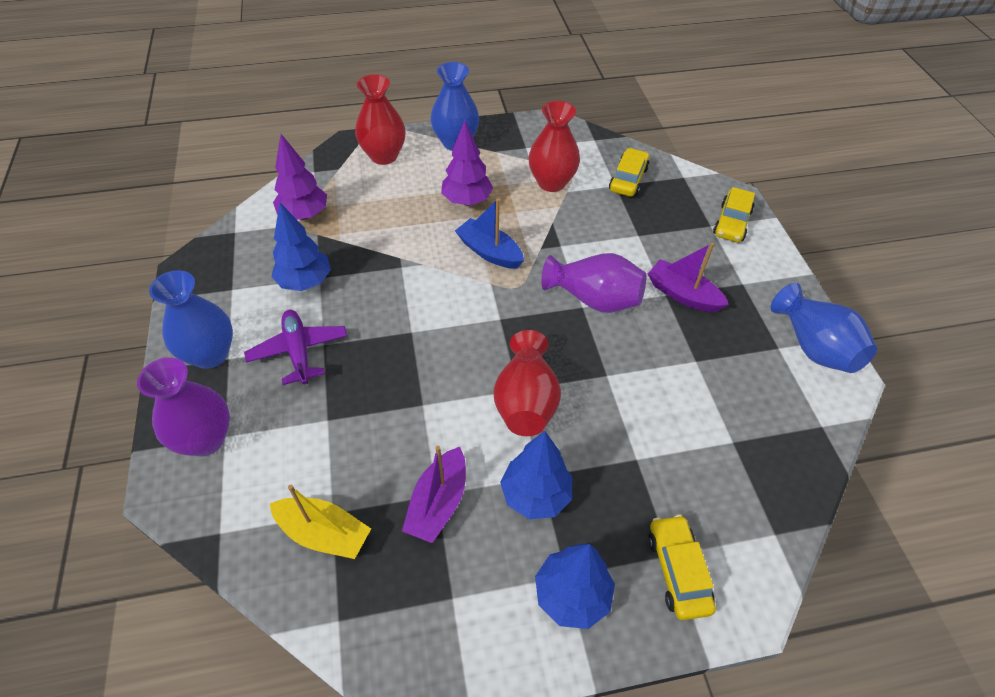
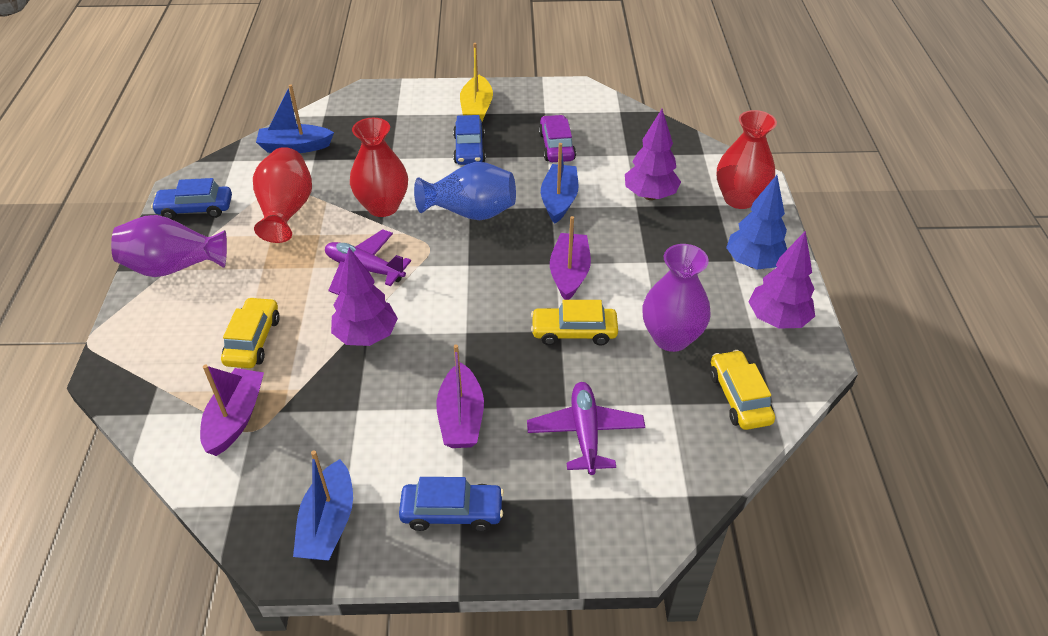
blue boat: 1 -> 3
blue car: 0 -> 3
blue tree: 3 -> 1
blue vase: 3 -> 1
purple boat: 2 -> 3
purple car: 0 -> 1
purple plane: 1 -> 2
purple tree: 2 -> 3

